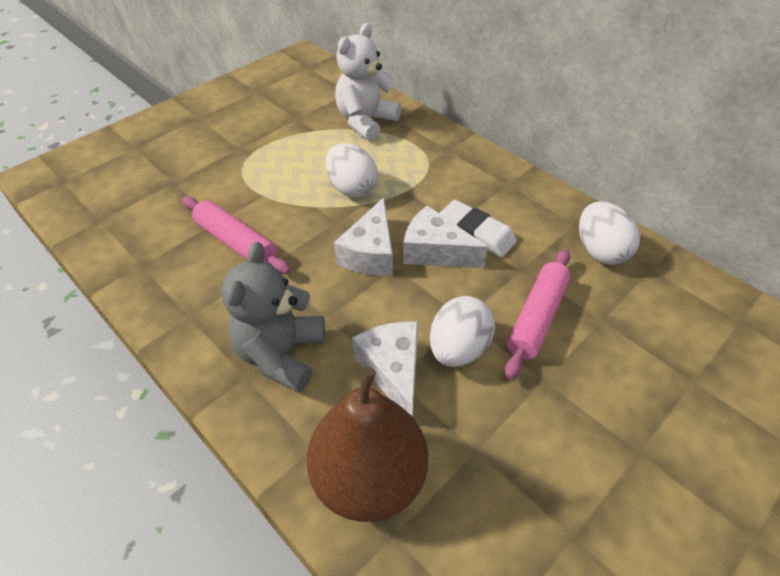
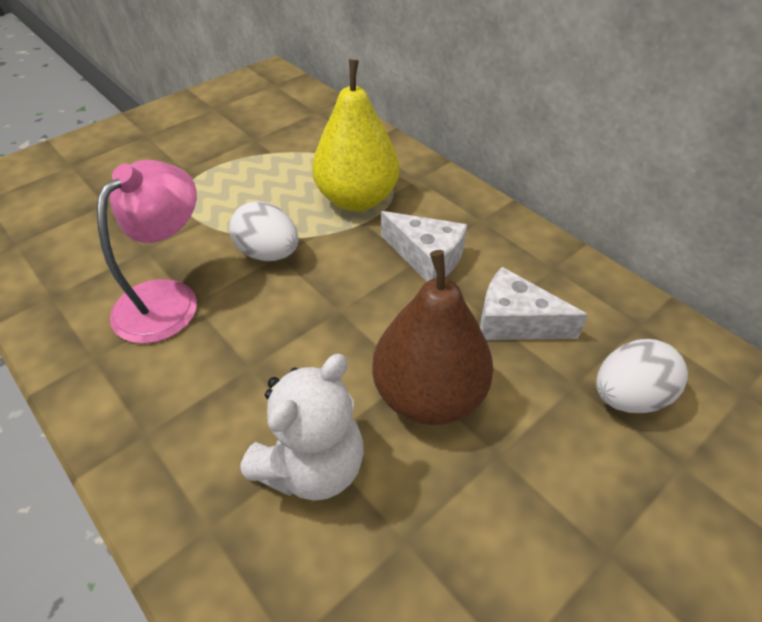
grey teddy bear: 1 -> 0
pink lamp: 0 -> 1
pink rolling pin: 2 -> 0
white cheese: 3 -> 2
white egg: 3 -> 2
white eraser: 1 -> 0
yellow pear: 0 -> 1

